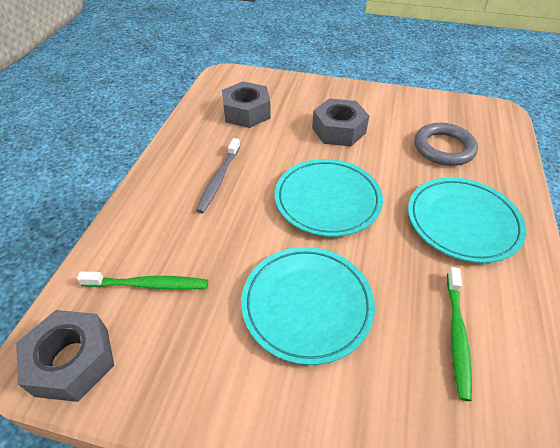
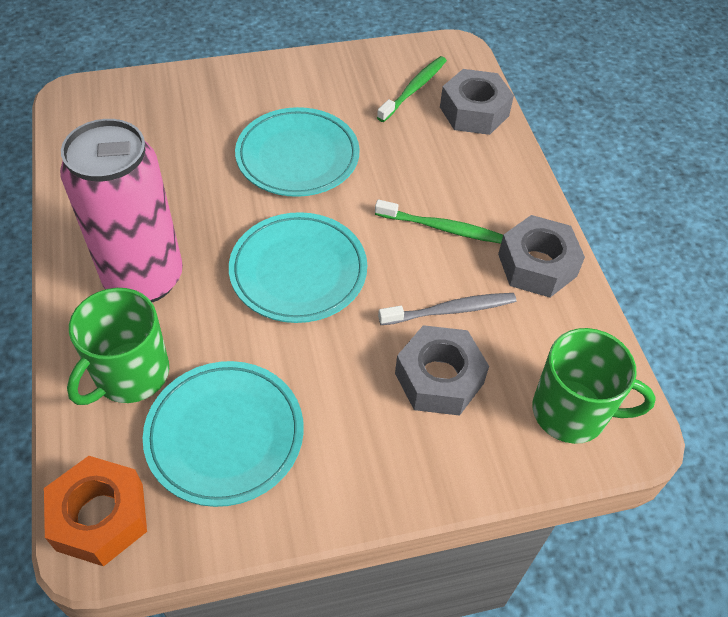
green mug: 0 -> 2
grey ring: 1 -> 0
orange nut: 0 -> 1
pink can: 0 -> 1

